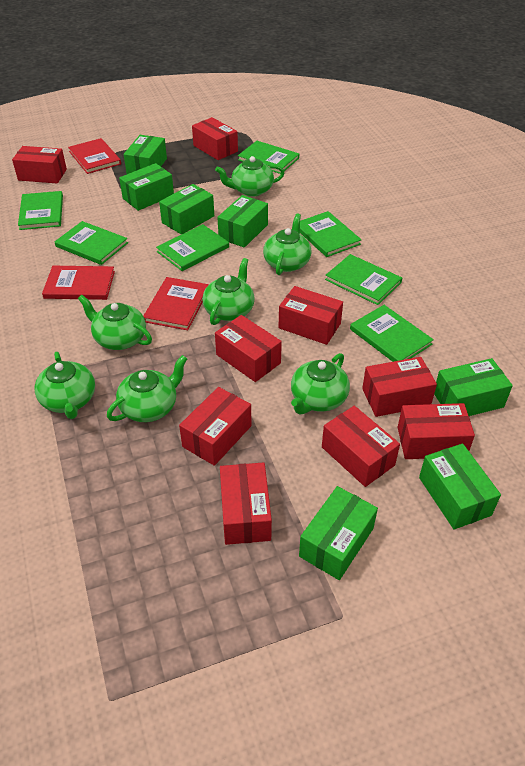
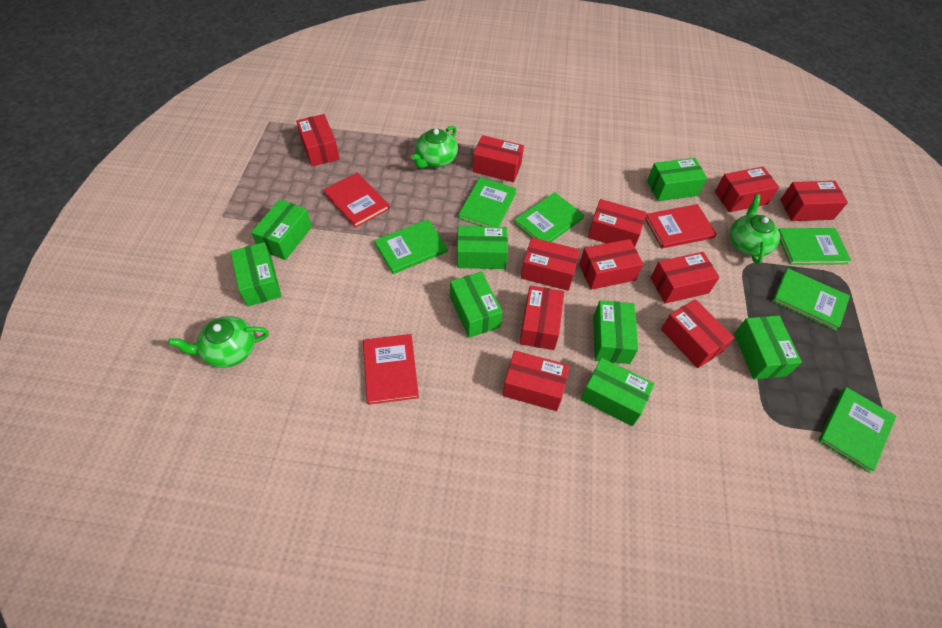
green book: 7 -> 6
green box: 7 -> 8
green teapot: 7 -> 3
red box: 9 -> 11

